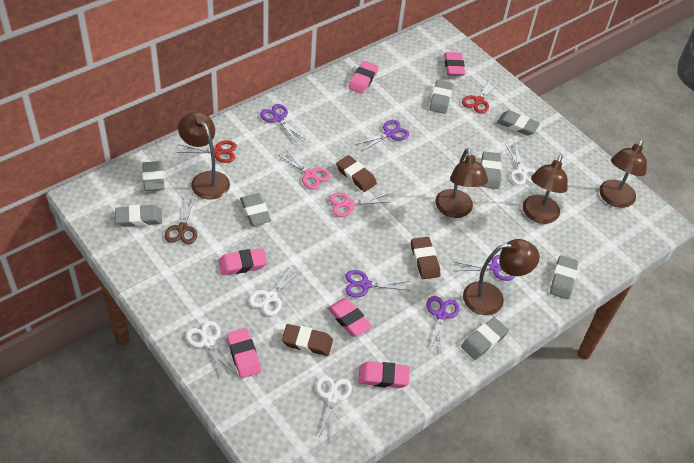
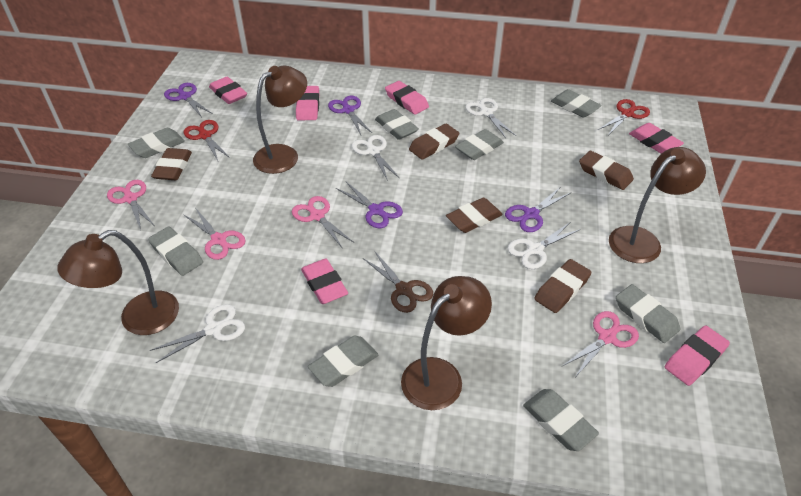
brown eraser: 3 -> 5
brown lamp: 5 -> 4
pink scissors: 2 -> 4
purple scissors: 5 -> 4

